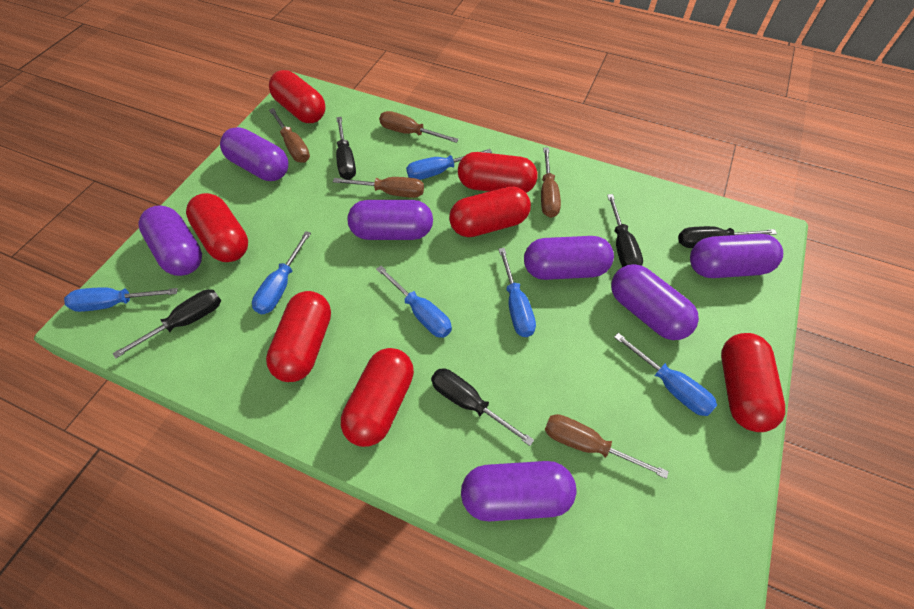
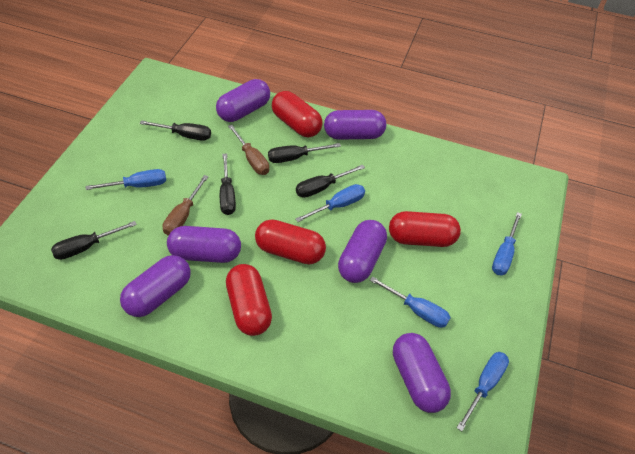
blue screwdriver: 6 -> 5
brown screwdriver: 5 -> 2
purple capsule: 7 -> 6
red capsule: 7 -> 4

